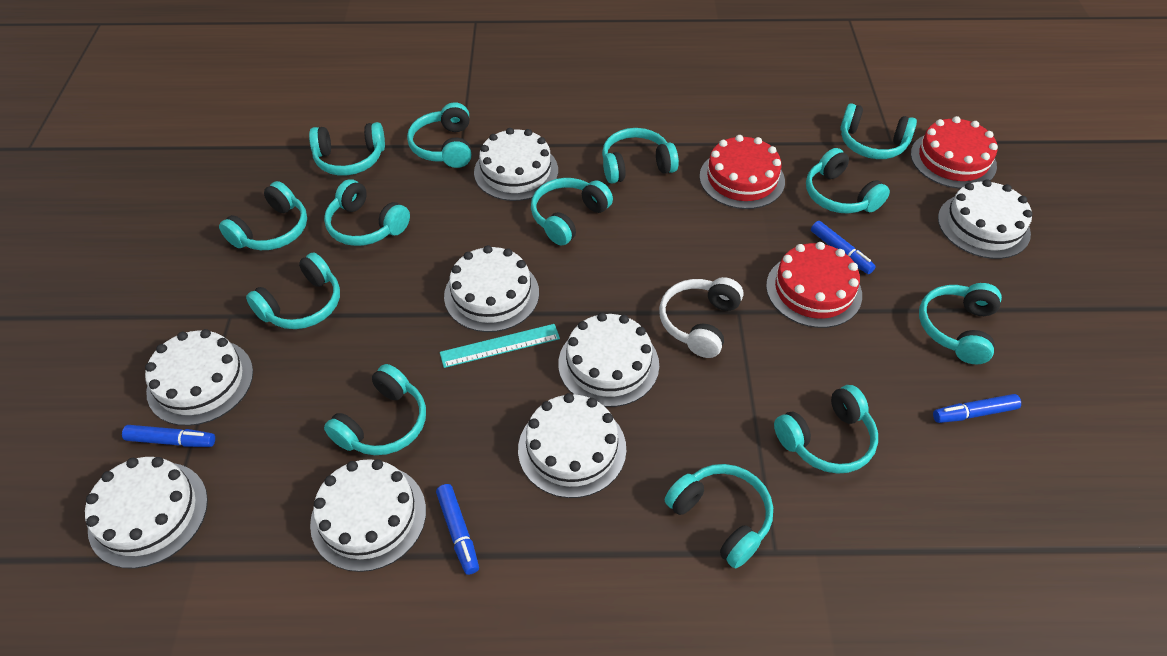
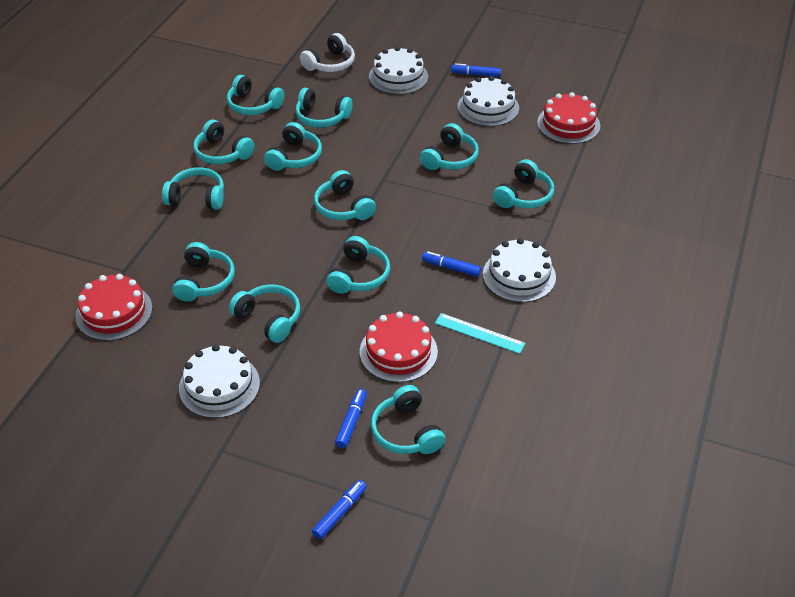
turquoise headphones: 13 -> 12
white cake: 8 -> 4

